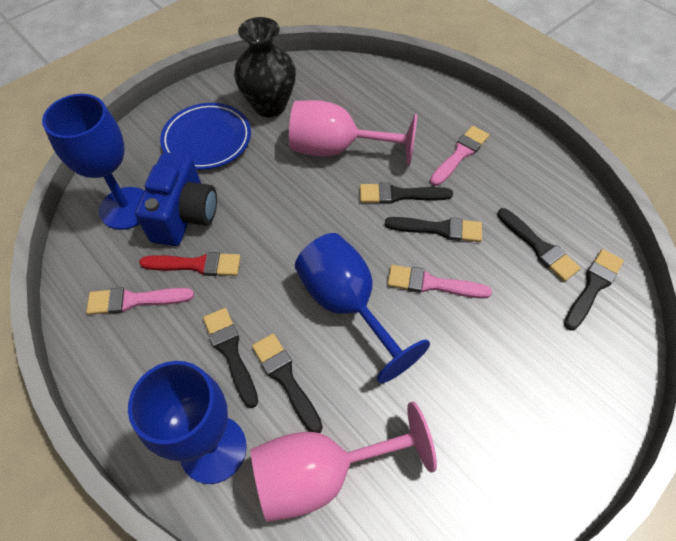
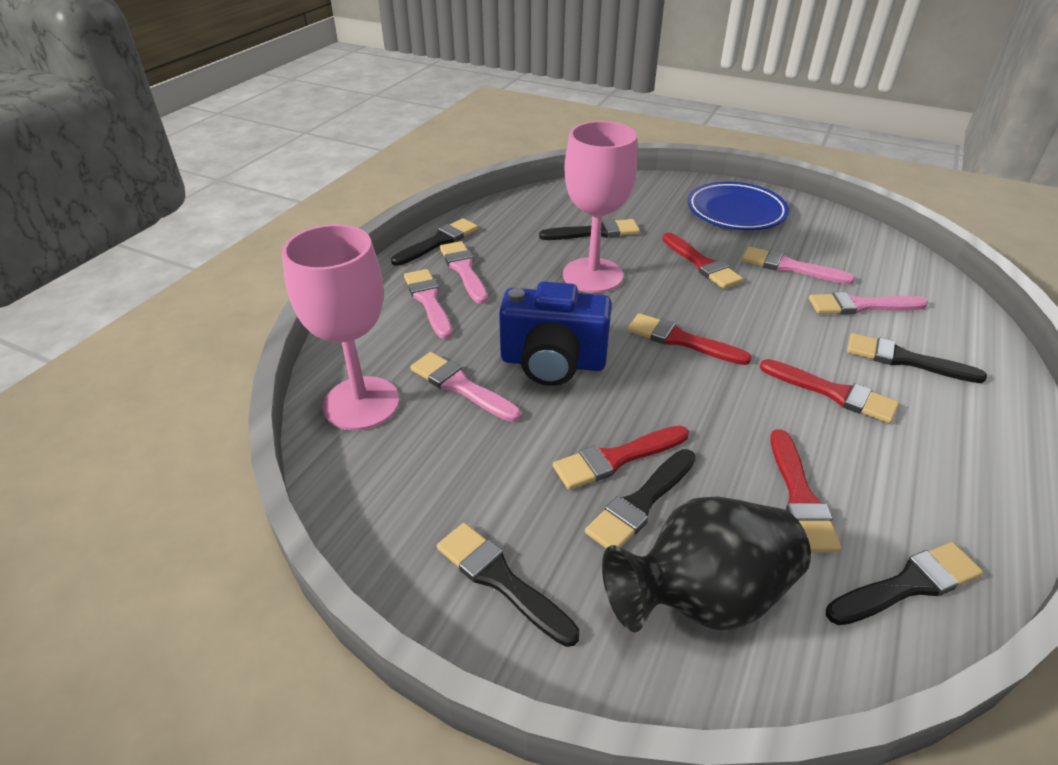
blue goblet: 3 -> 0
pink brush: 3 -> 5
red brush: 1 -> 5

